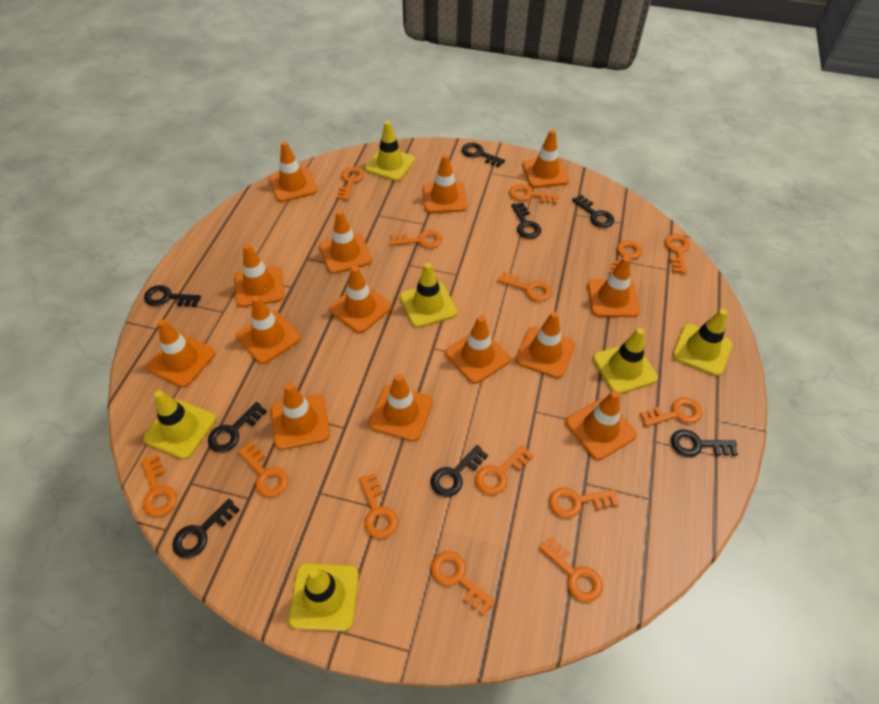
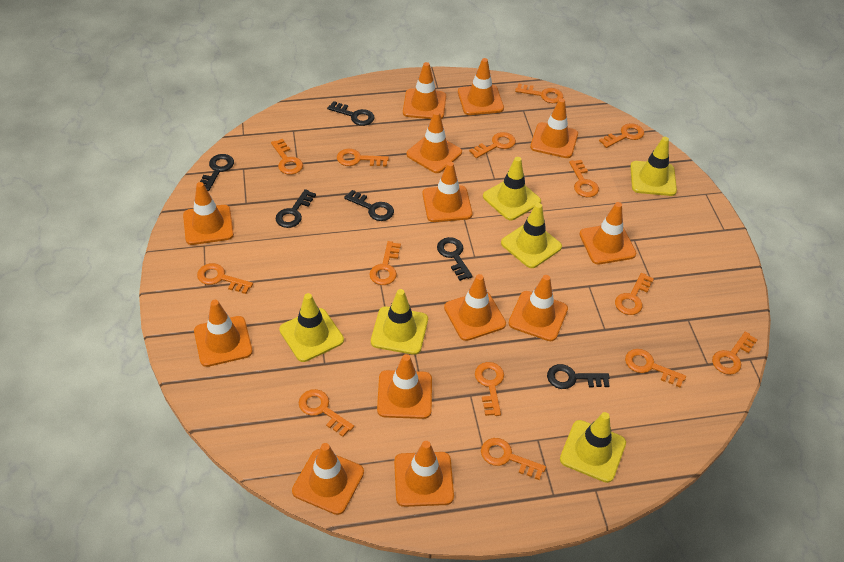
black key: 8 -> 6
orange traffic cone: 14 -> 13

